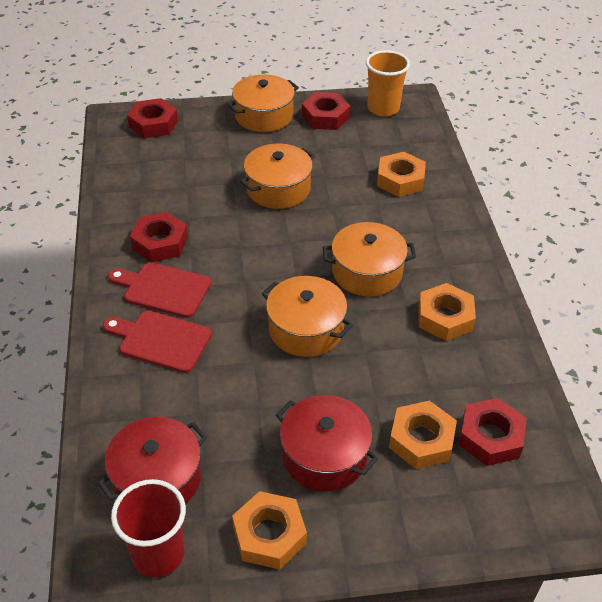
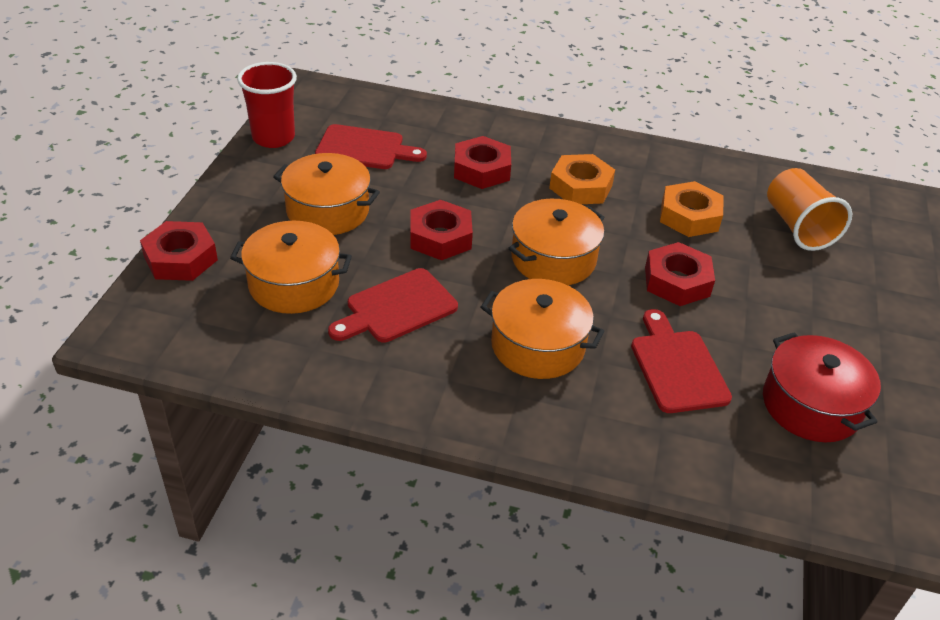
orange nut: 4 -> 2
red cutting board: 2 -> 3
red pot: 2 -> 1

